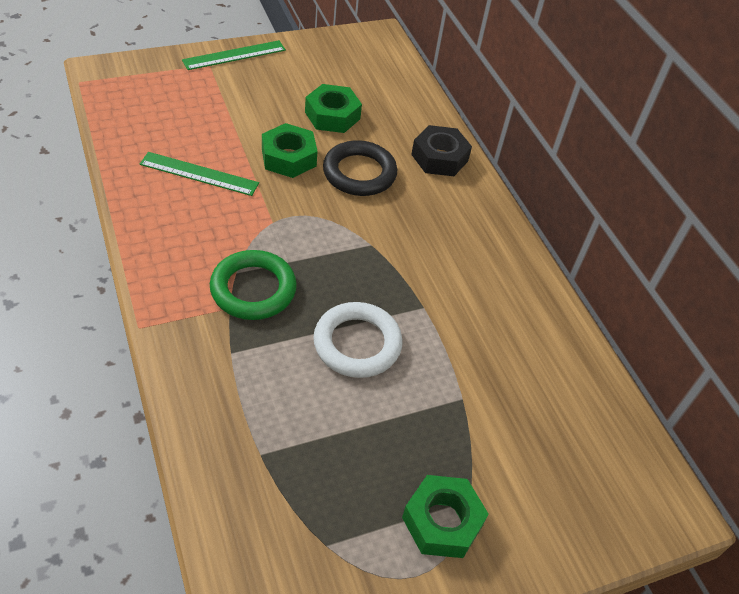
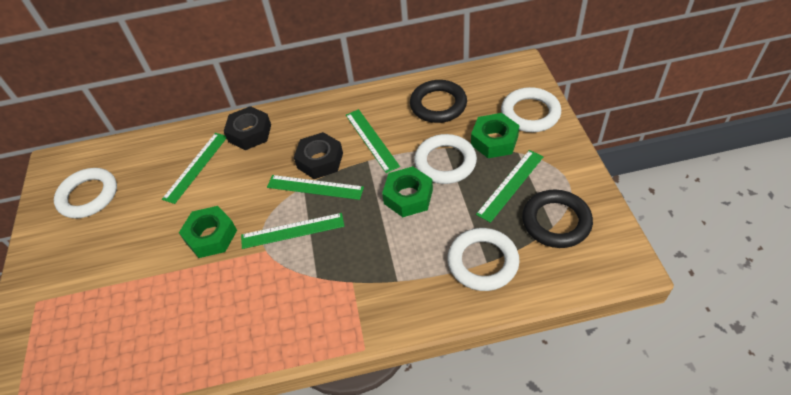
black nut: 1 -> 2
black ring: 1 -> 2
green ring: 1 -> 0
green ruler: 2 -> 5
white ring: 1 -> 4

